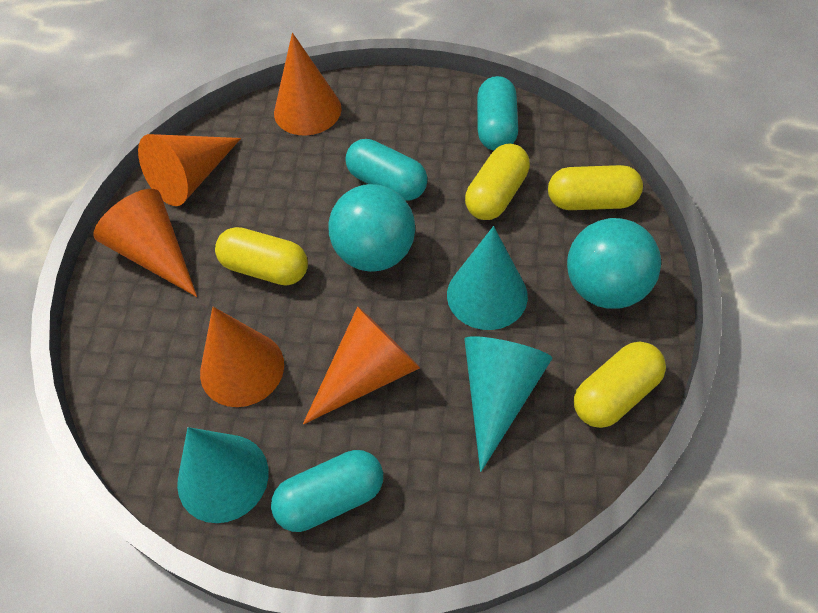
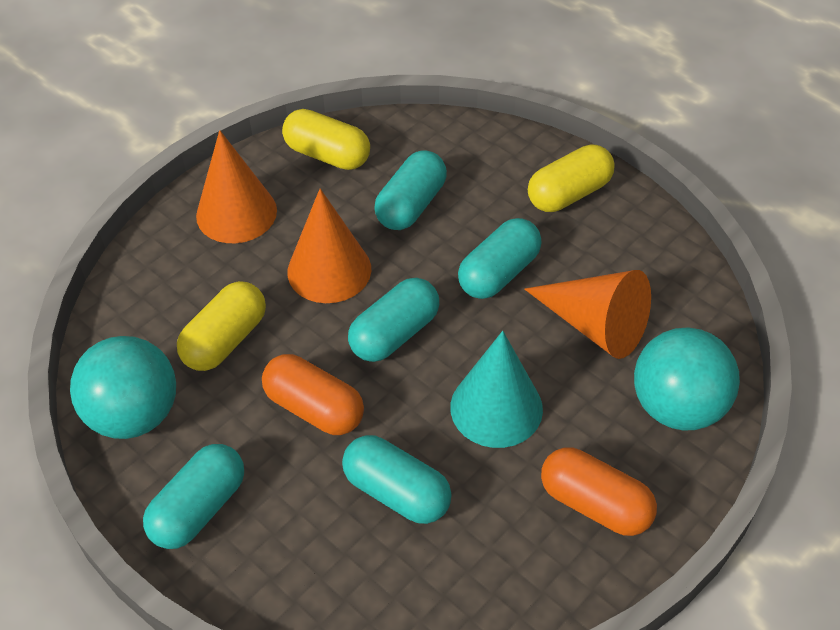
orange capsule: 0 -> 2
orange cone: 5 -> 3
turquoise capsule: 3 -> 5
turquoise cone: 3 -> 1
yellow capsule: 4 -> 3

